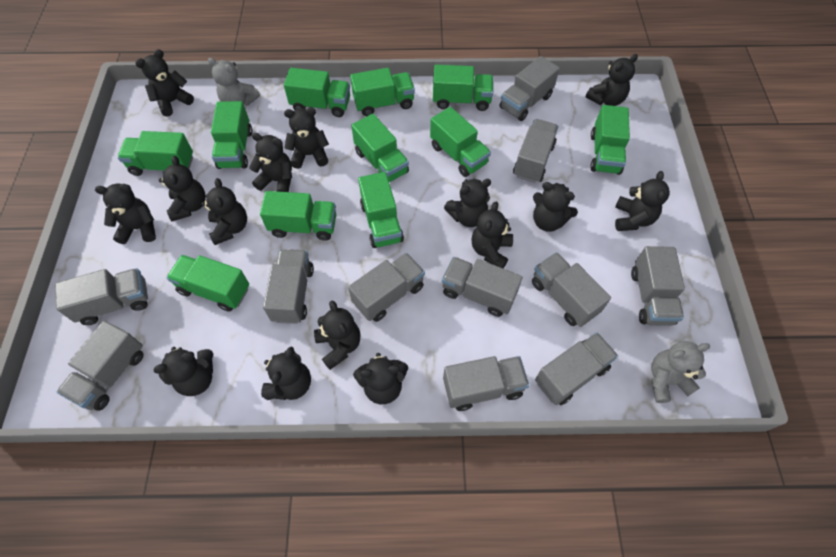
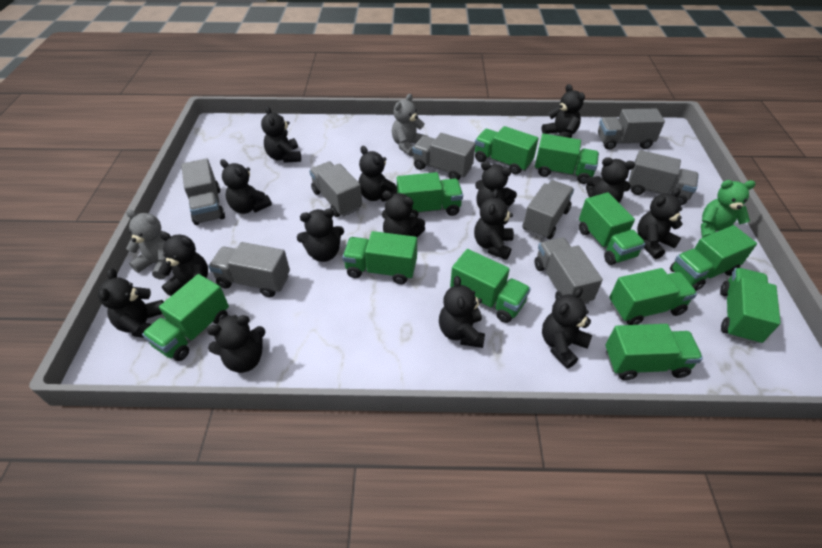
green teddy bear: 0 -> 1
grey truck: 11 -> 8

